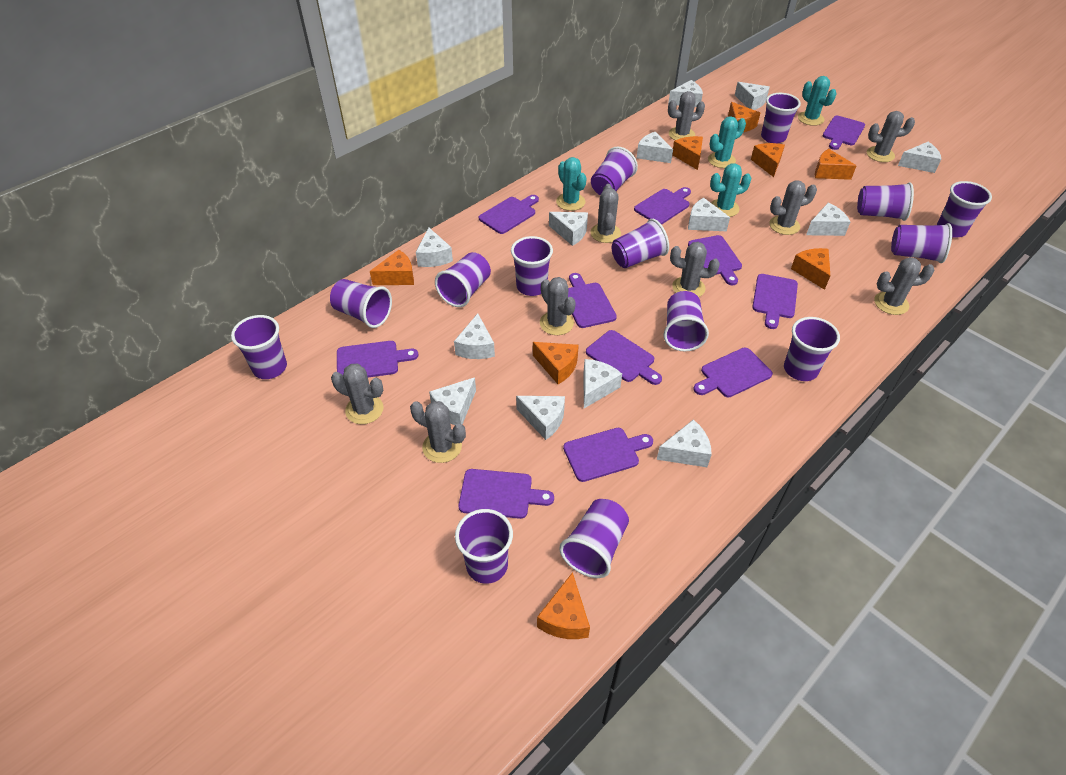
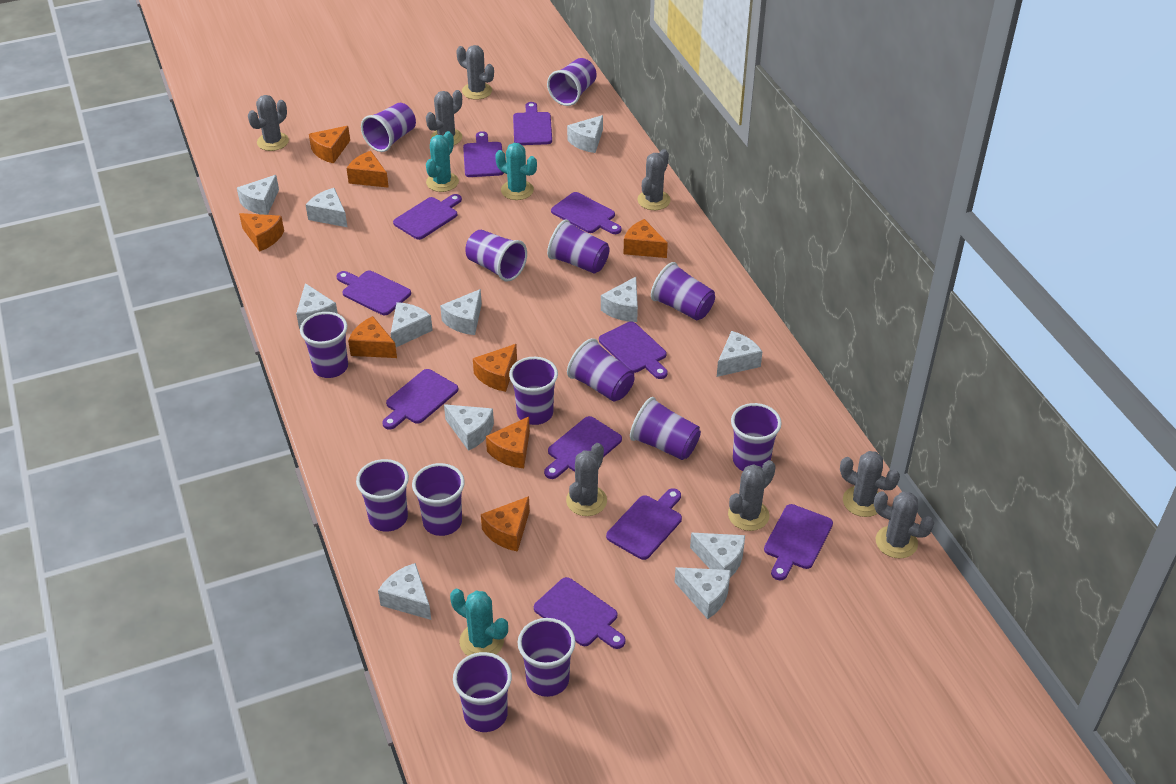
grey cactus: 9 -> 8
turquoise cactus: 4 -> 3
white cheese: 13 -> 12

